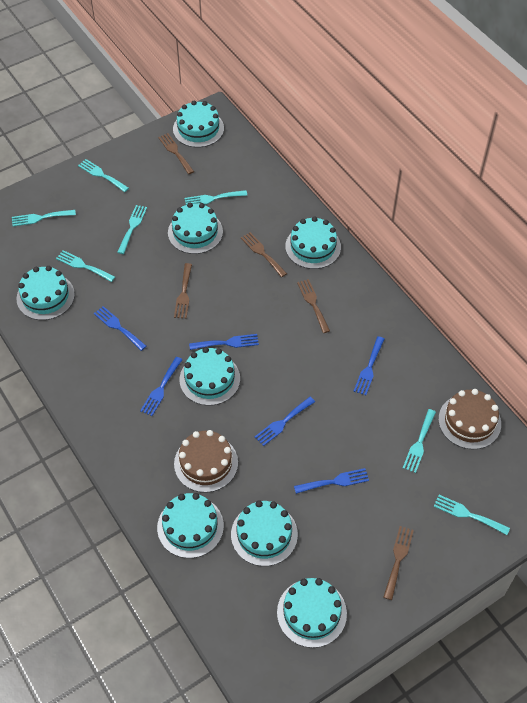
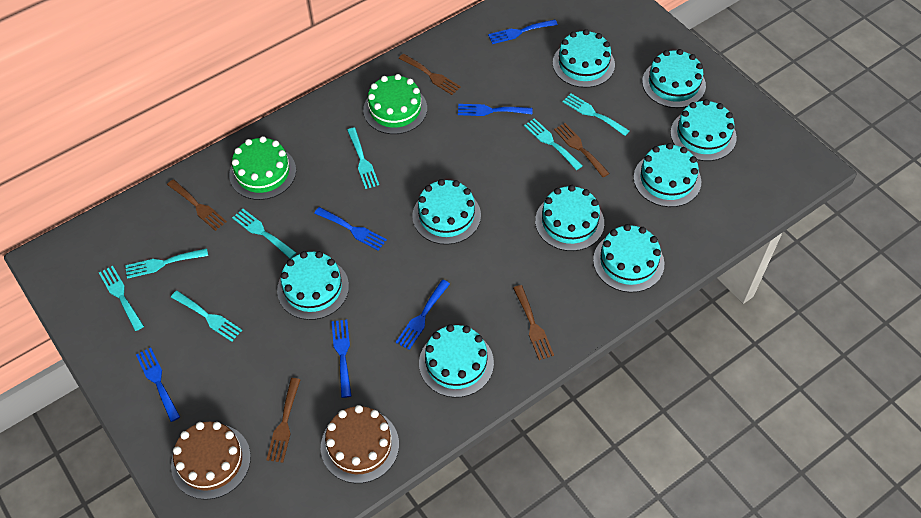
green cake: 0 -> 2
turquoise cake: 8 -> 9

